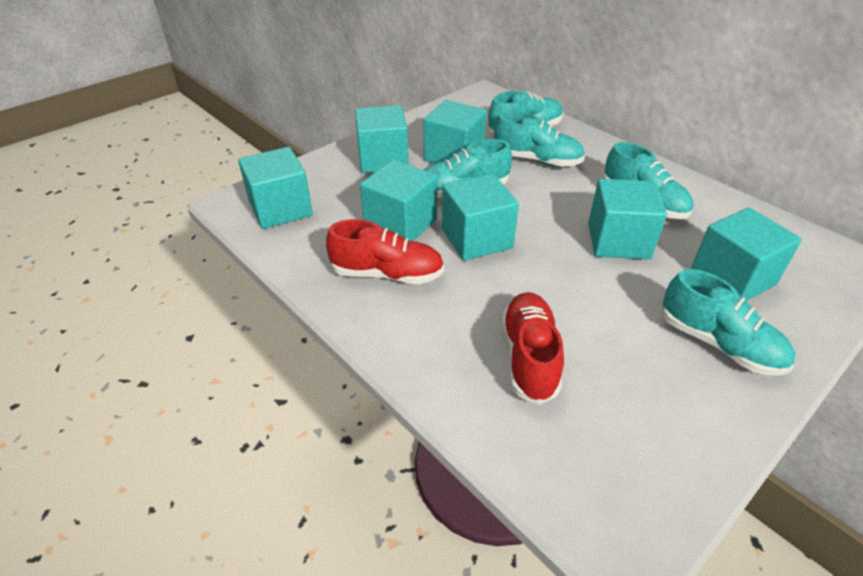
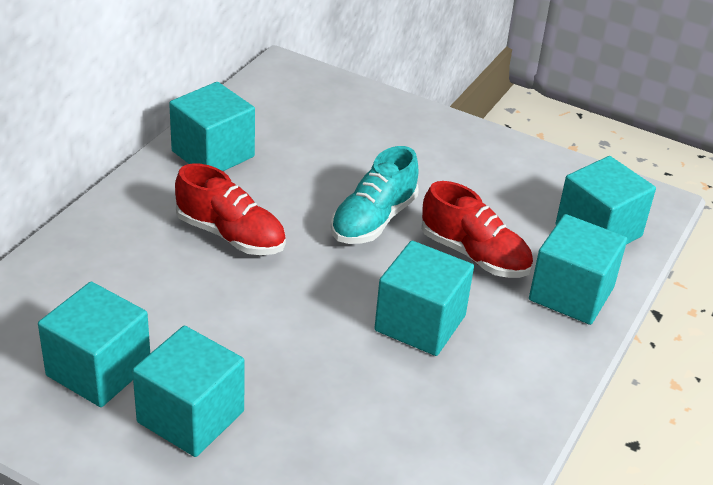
turquoise cube: 7 -> 6
turquoise shoe: 5 -> 1

